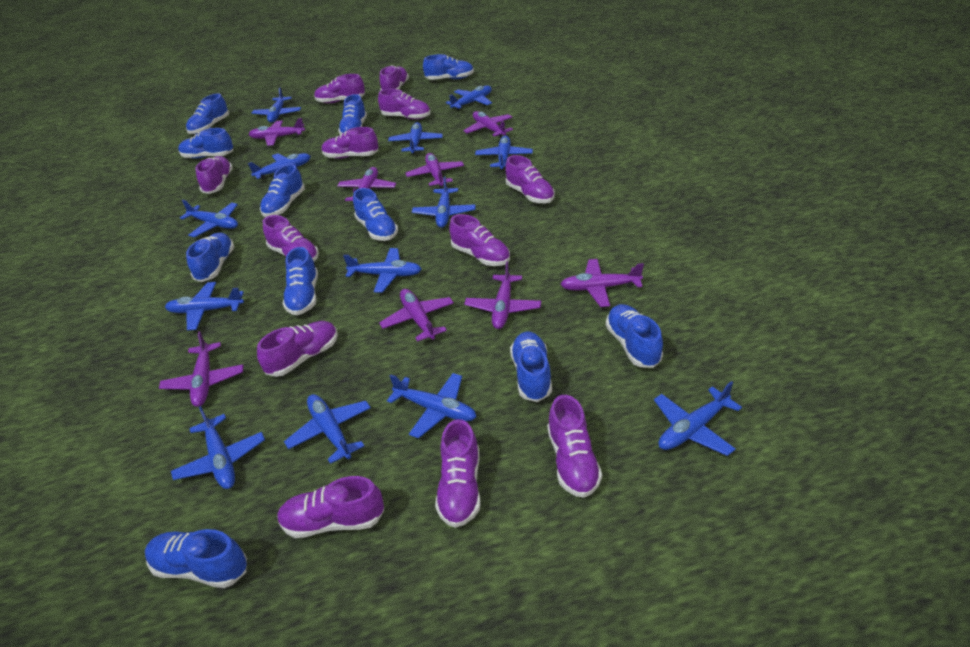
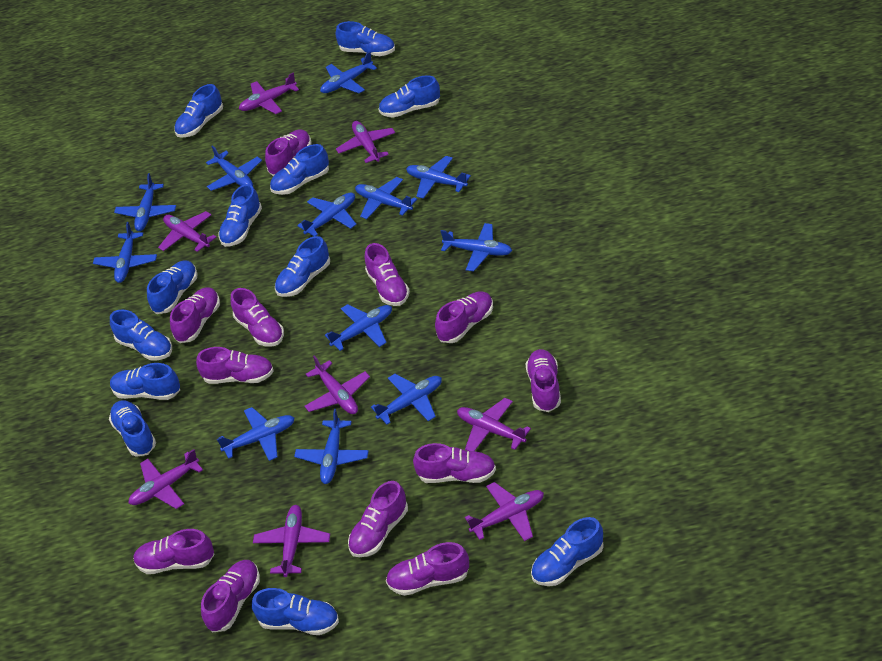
blue plane: 13 -> 12
blue shoe: 11 -> 12

